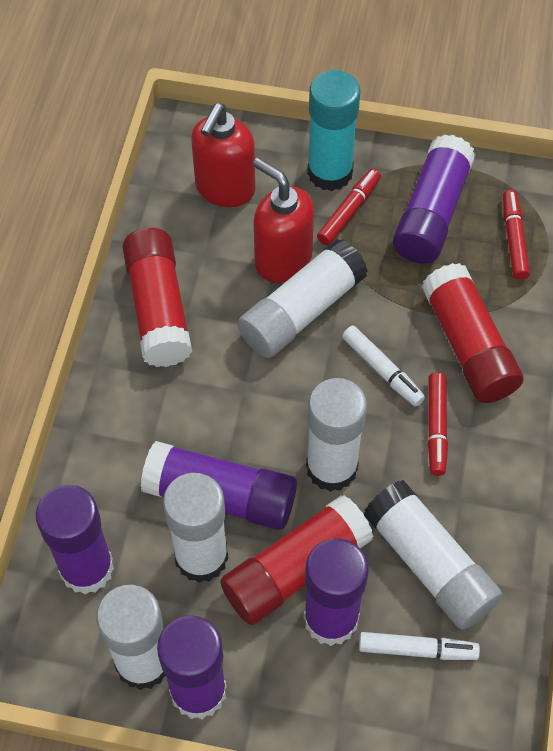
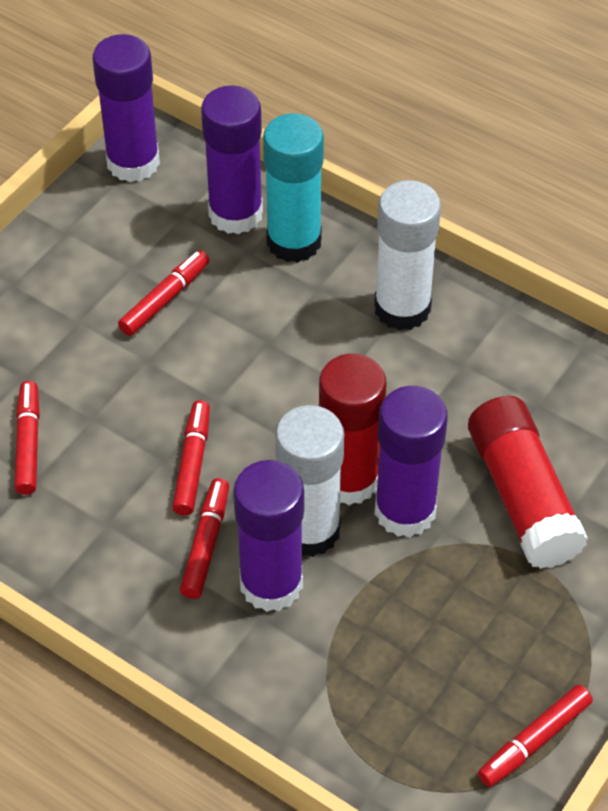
purple glue stick: 5 -> 4
red glue stick: 3 -> 2
red marker: 3 -> 5
red soap dispenser: 2 -> 0
white glue stick: 5 -> 2
white marker: 2 -> 0

